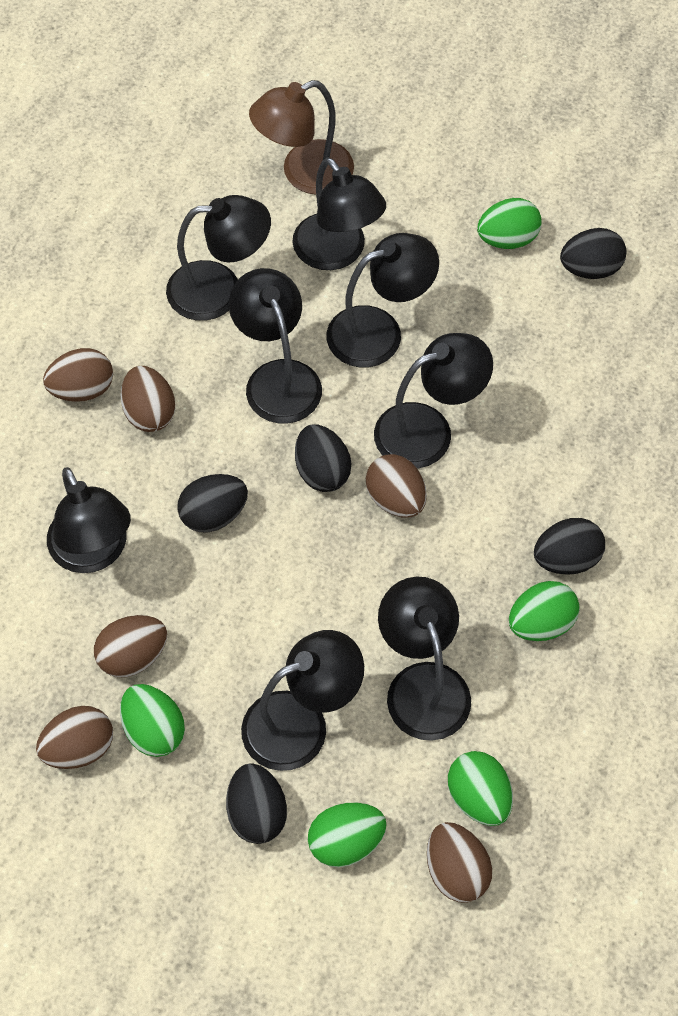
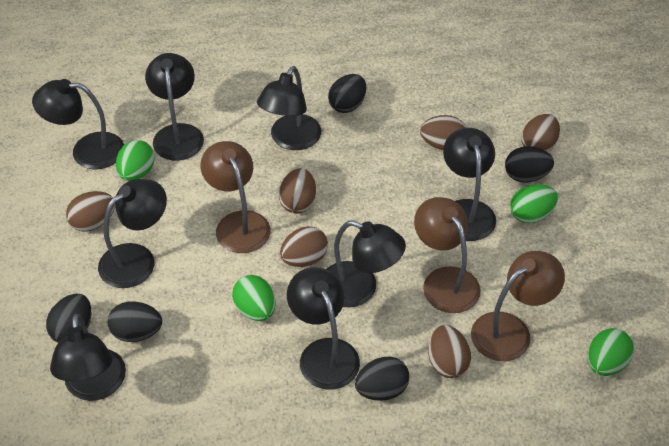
brown lamp: 1 -> 3
green egg: 5 -> 4

